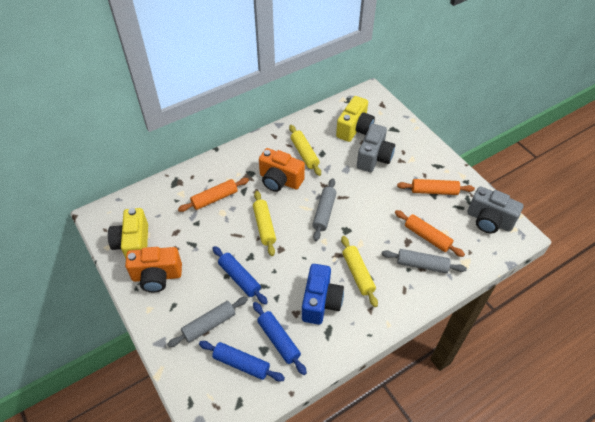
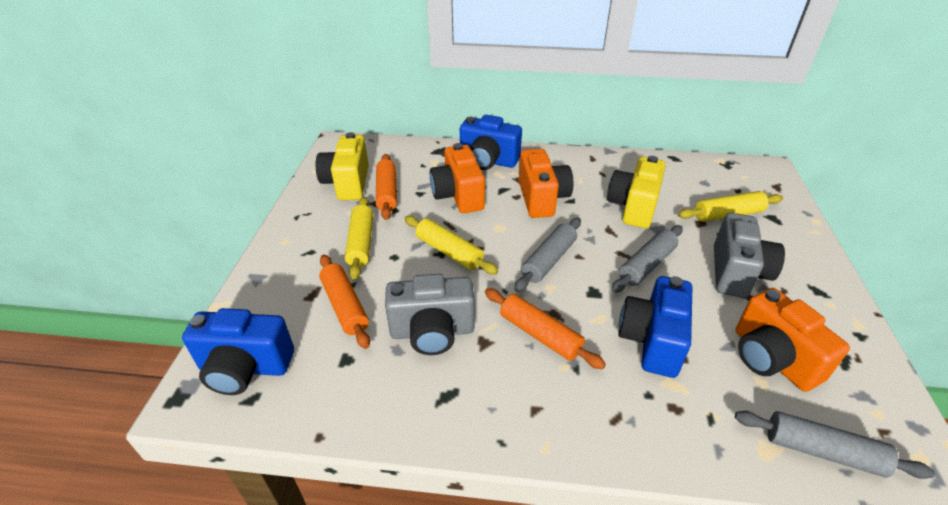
blue camera: 1 -> 3
blue rolling pin: 3 -> 0
orange camera: 2 -> 3

